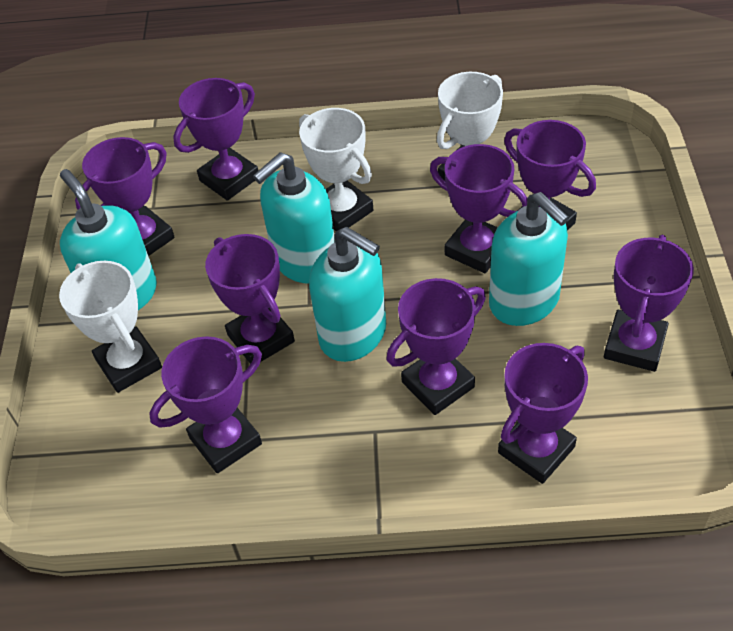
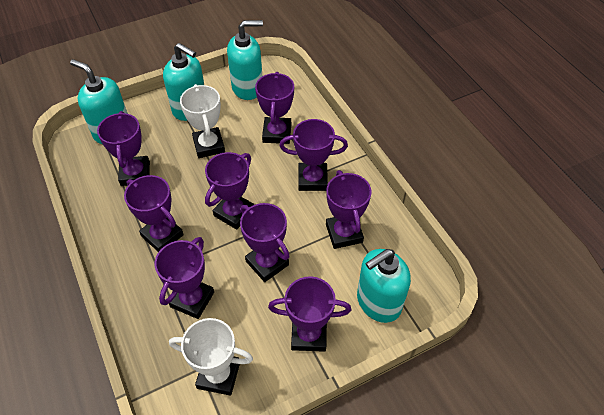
white trophy: 3 -> 2

